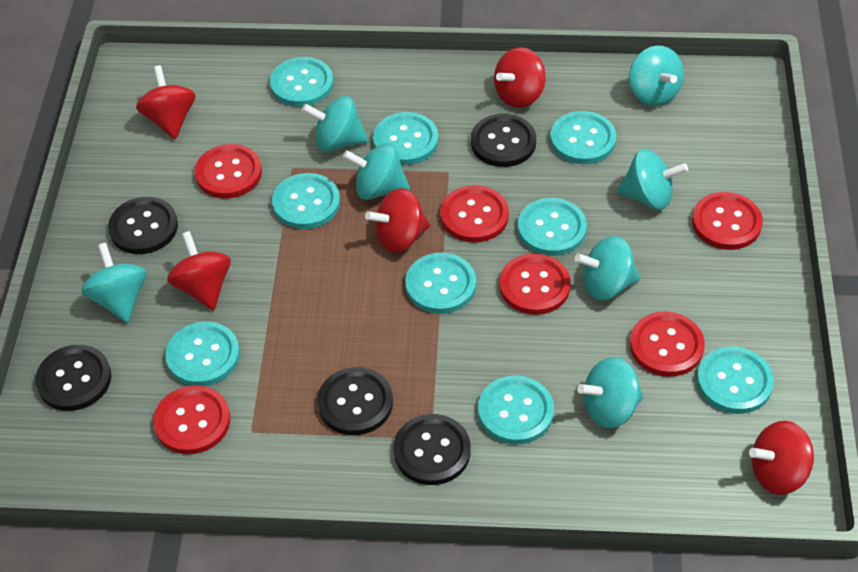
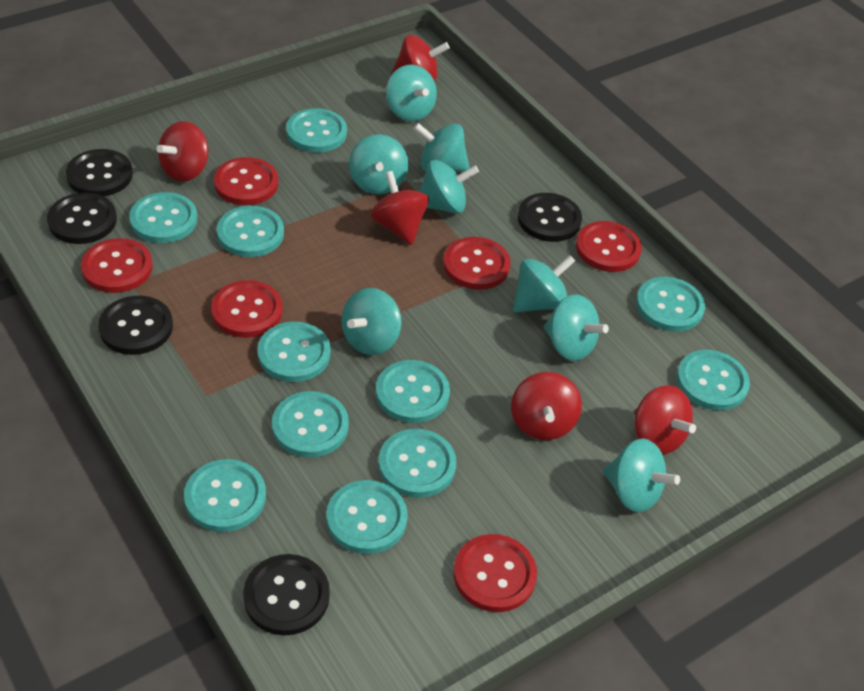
turquoise button: 9 -> 11
turquoise spinning top: 7 -> 8

